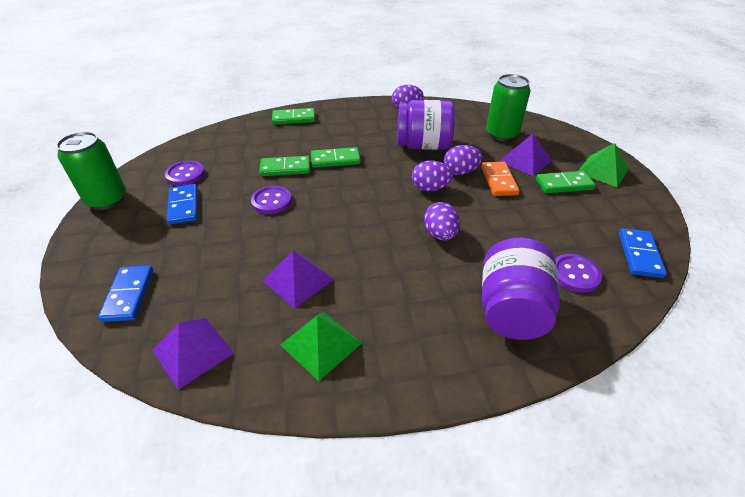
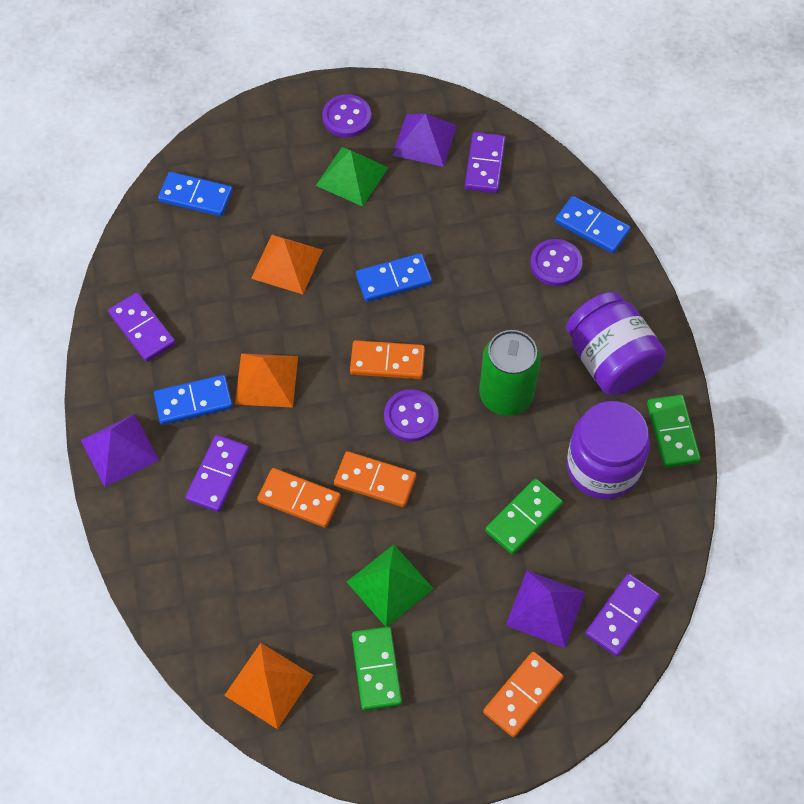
blue domino: 3 -> 4
green can: 2 -> 1
green domino: 4 -> 3
orange domino: 1 -> 4
orange pyramid: 0 -> 3
purple domino: 0 -> 4
purple egg: 4 -> 0

